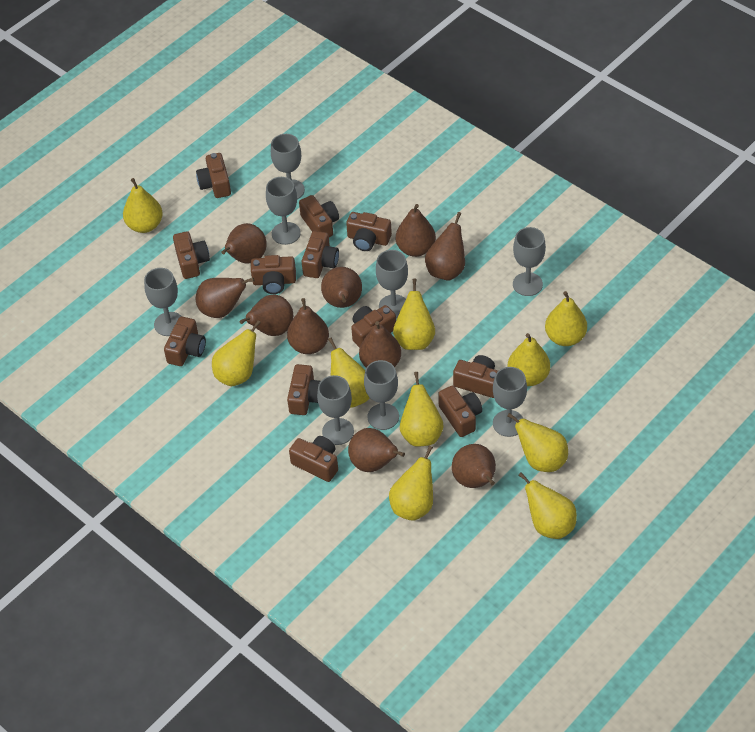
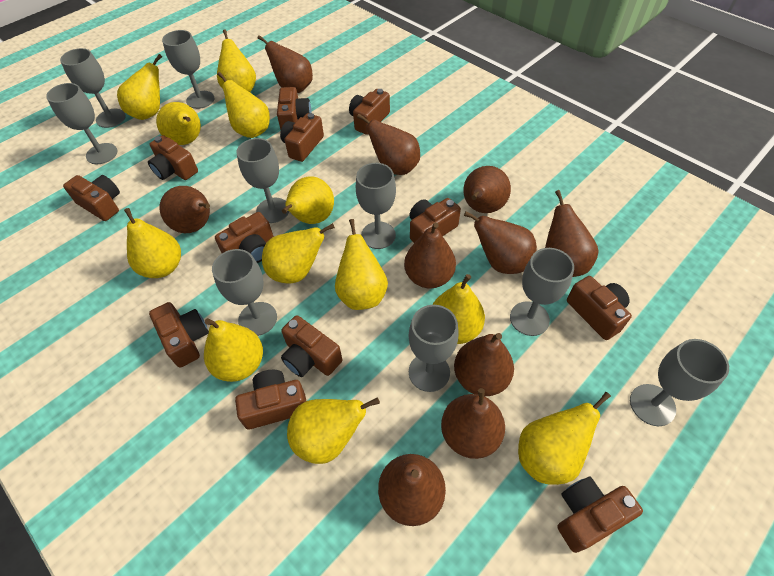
grey goblet: 8 -> 9
yellow pear: 10 -> 12

